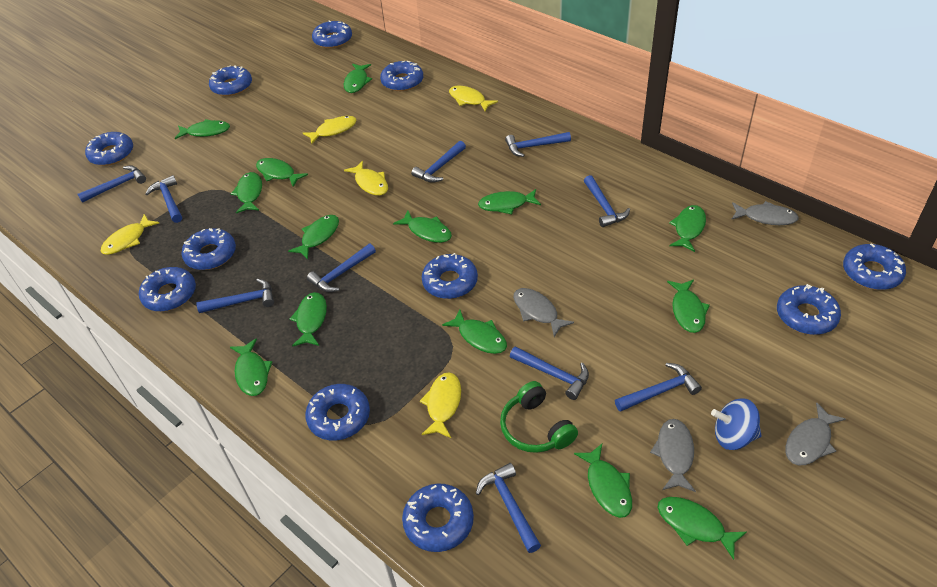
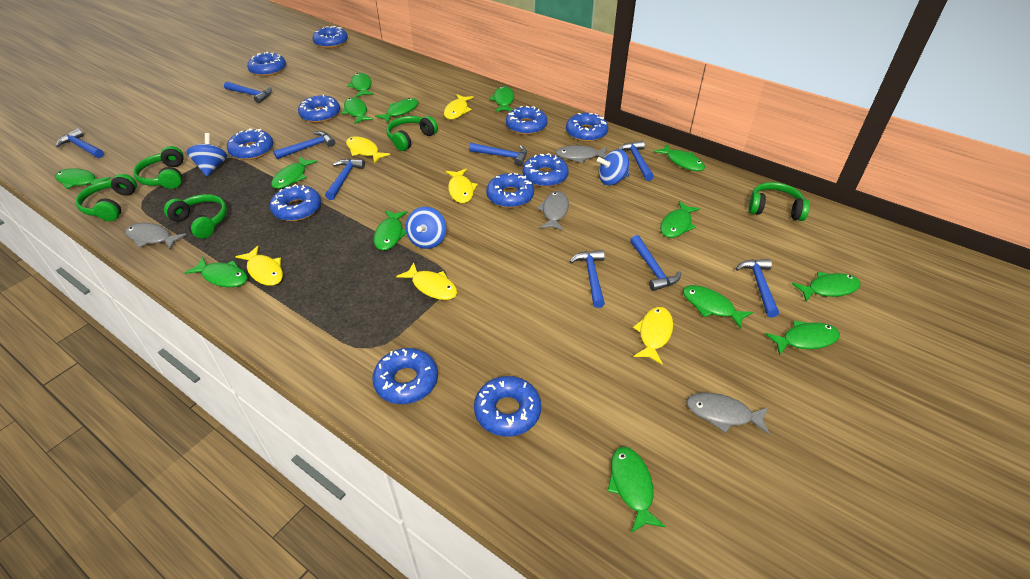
blue hammer: 10 -> 9
blue spinning top: 1 -> 3
green headphones: 1 -> 5
yellow fish: 5 -> 6

